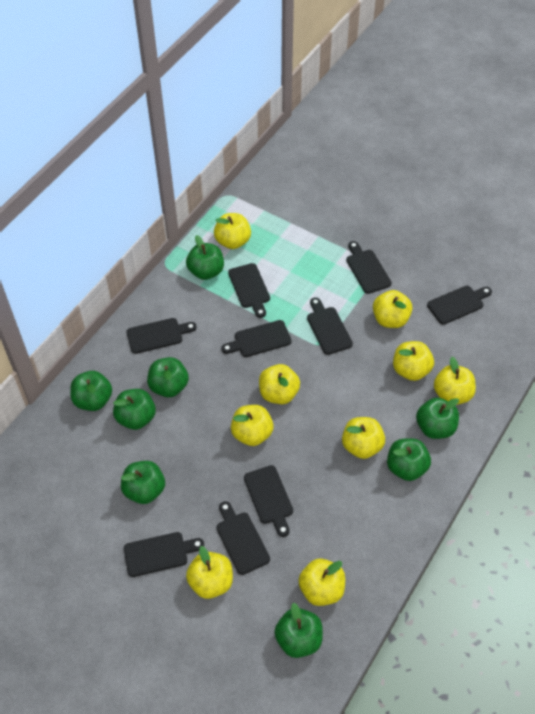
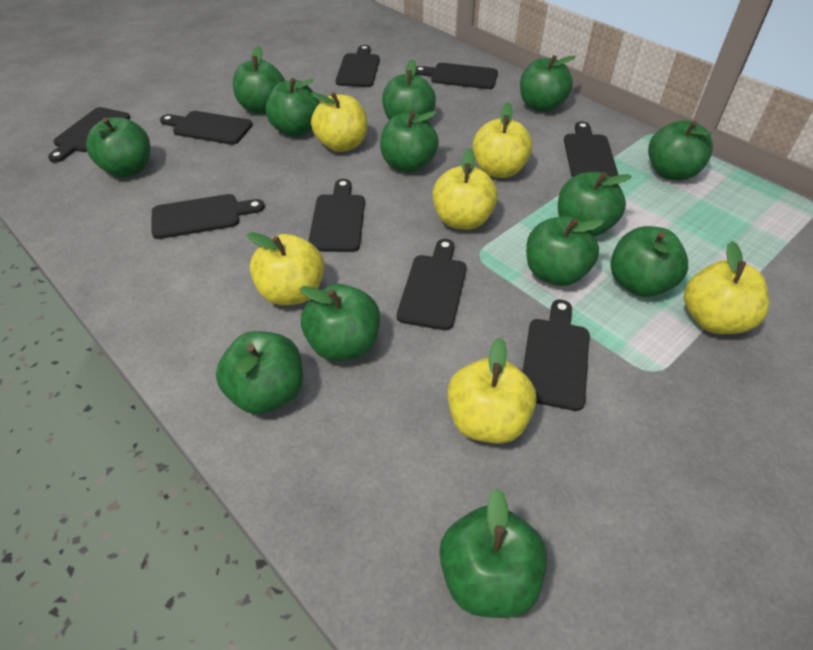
green apple: 8 -> 13
yellow apple: 9 -> 6

